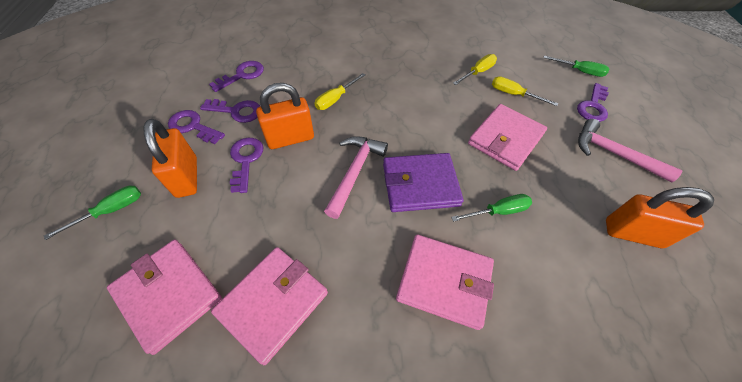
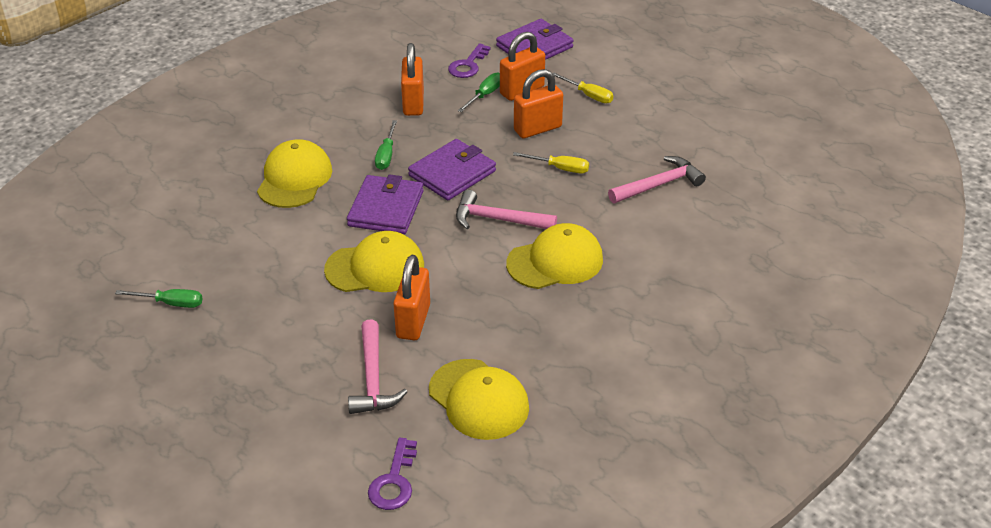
orange padlock: 3 -> 4
pink hammer: 2 -> 3
pink wallet: 4 -> 0
purple key: 5 -> 2
purple wallet: 1 -> 3
yellow cap: 0 -> 4
yellow screwdriver: 3 -> 2

